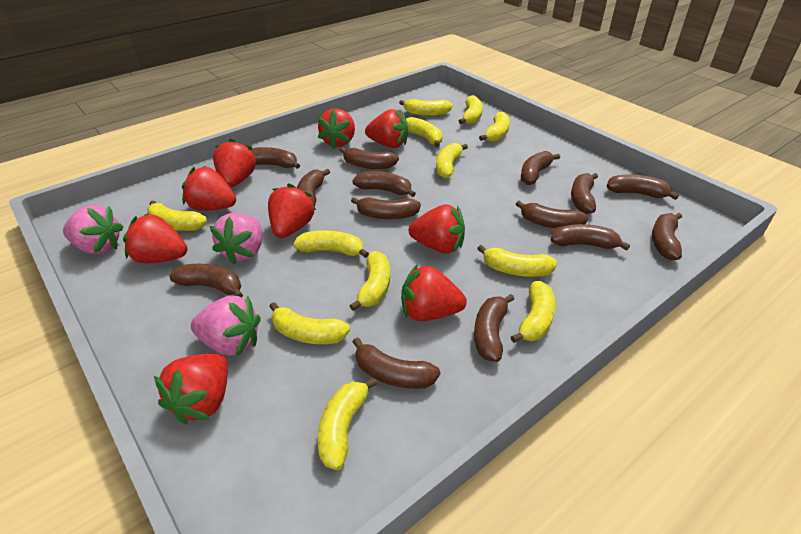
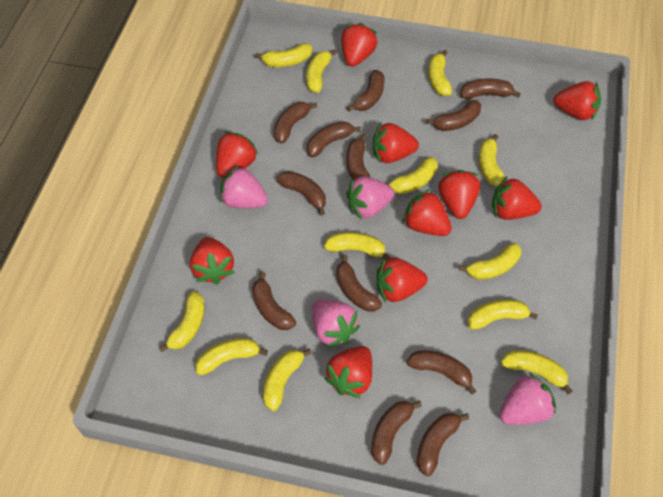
brown banana: 14 -> 12
pink strawberry: 3 -> 4
red strawberry: 9 -> 10

